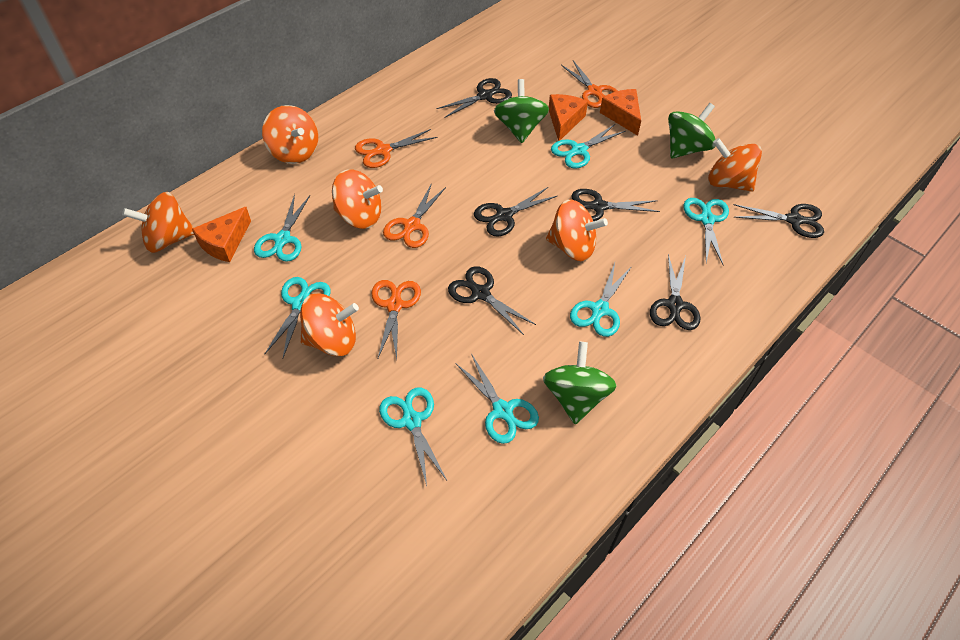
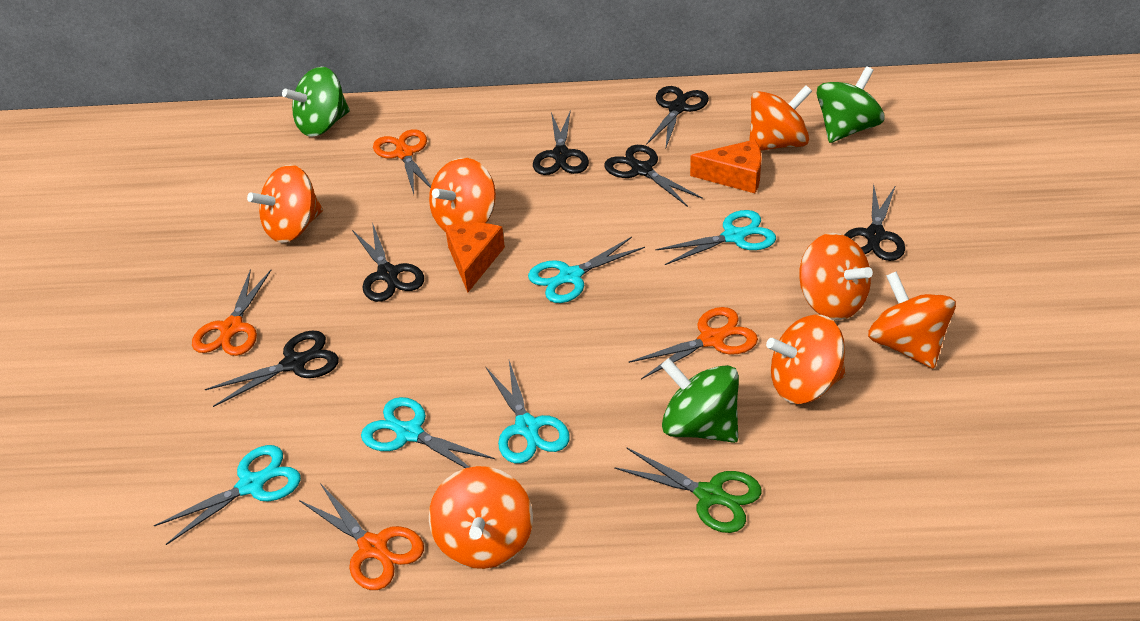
green scissors: 0 -> 1
orange cheese: 3 -> 2
orange spinning top: 6 -> 7
turquoise scissors: 7 -> 5

